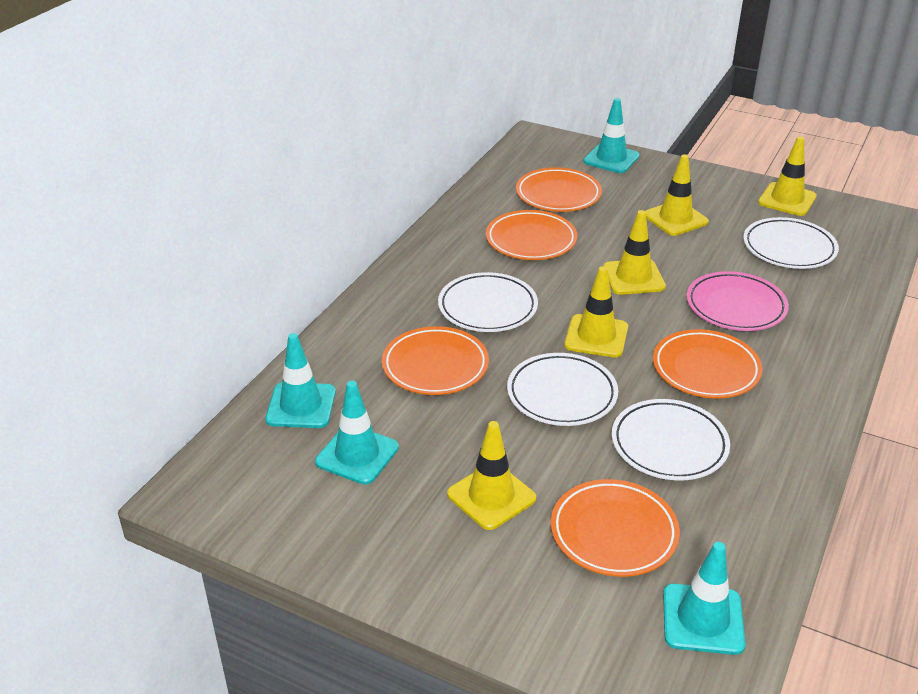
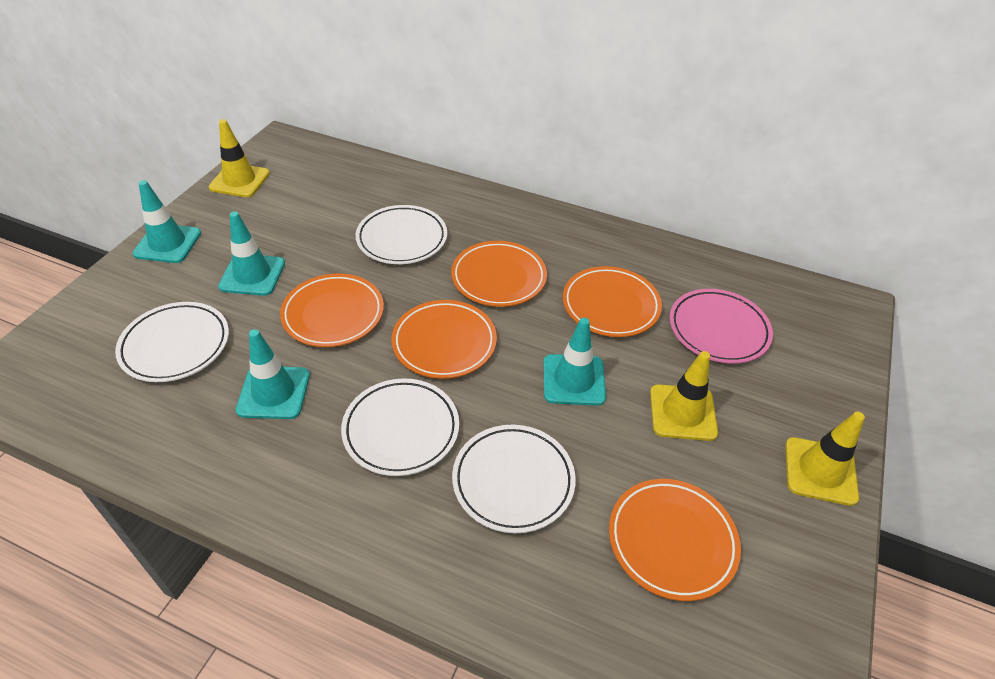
yellow traffic cone: 5 -> 3

